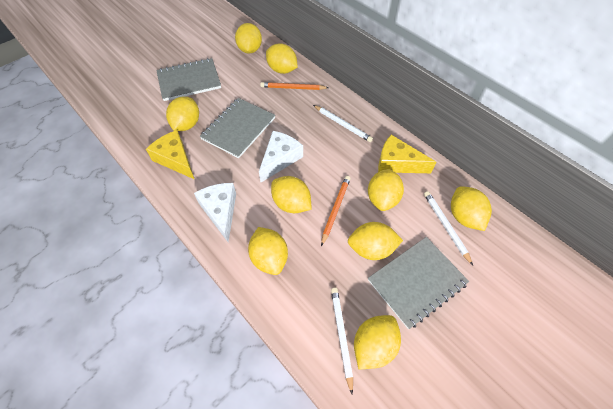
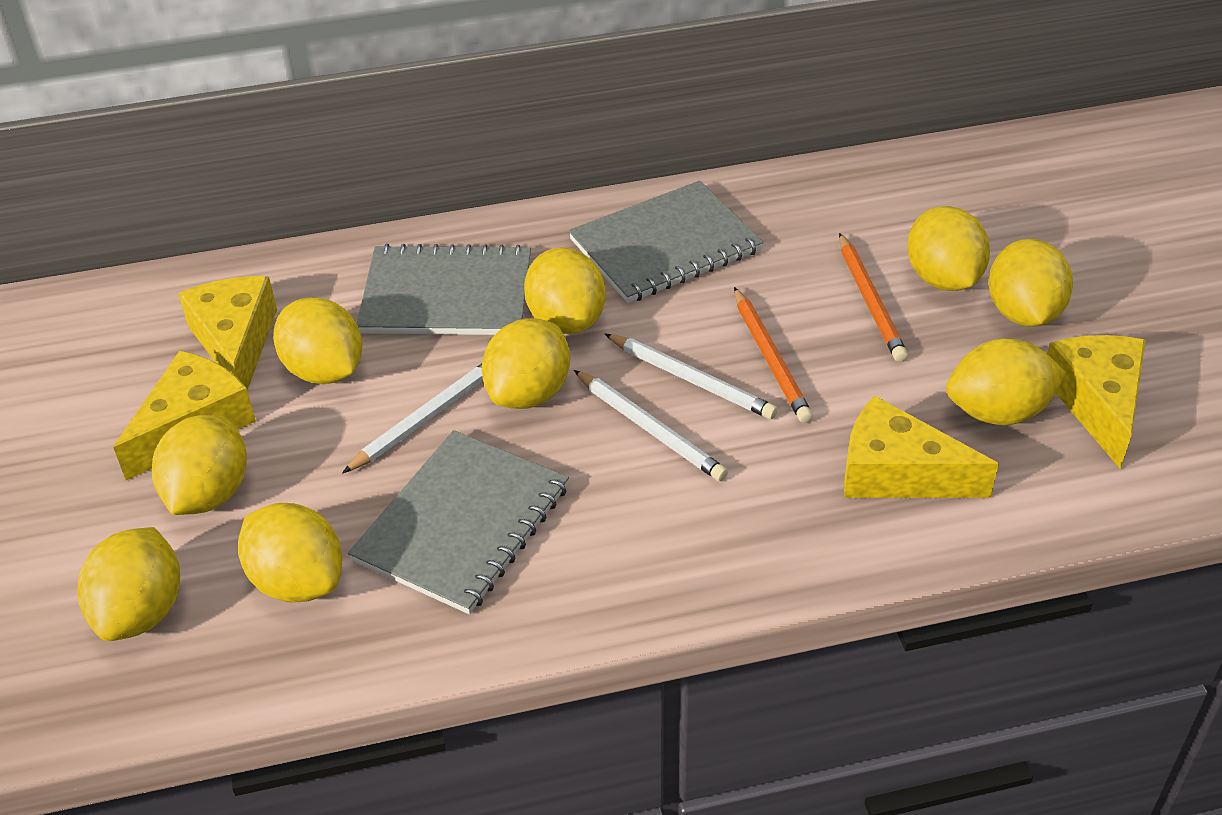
white cheese: 2 -> 0
yellow cheese: 2 -> 4

